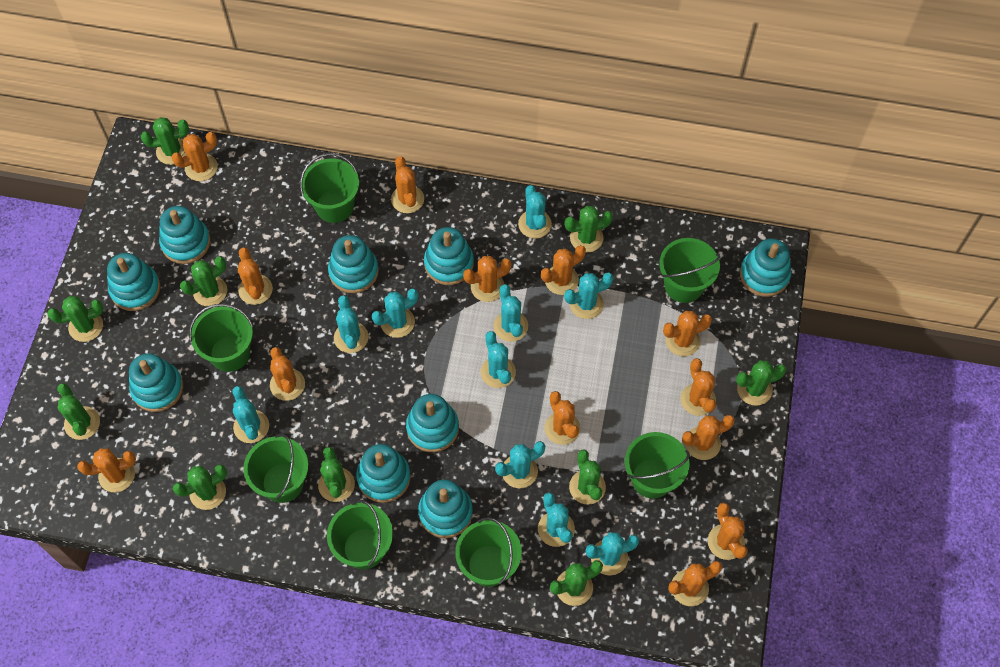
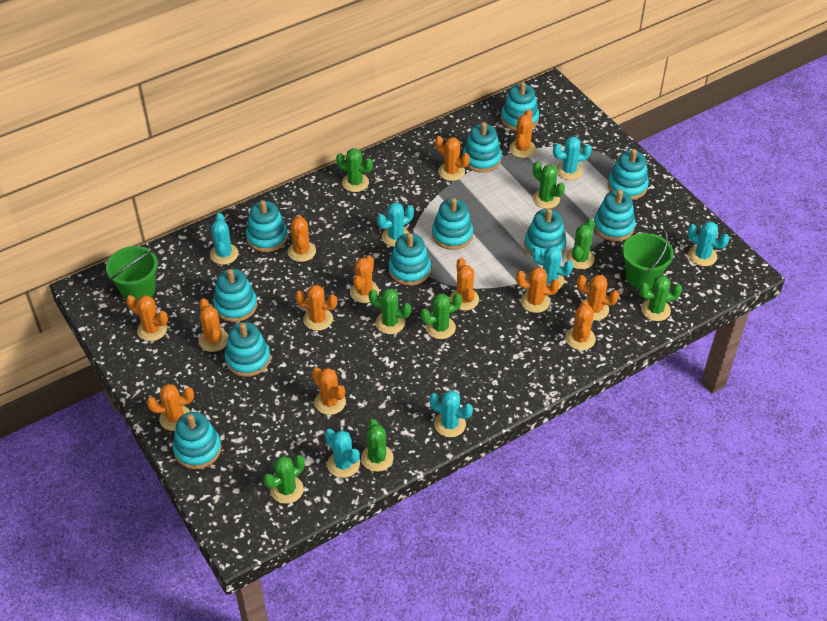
green bucket: 7 -> 2
green cactus: 10 -> 8
turquoise cactus: 10 -> 7
turquoise stacking toy: 9 -> 11

